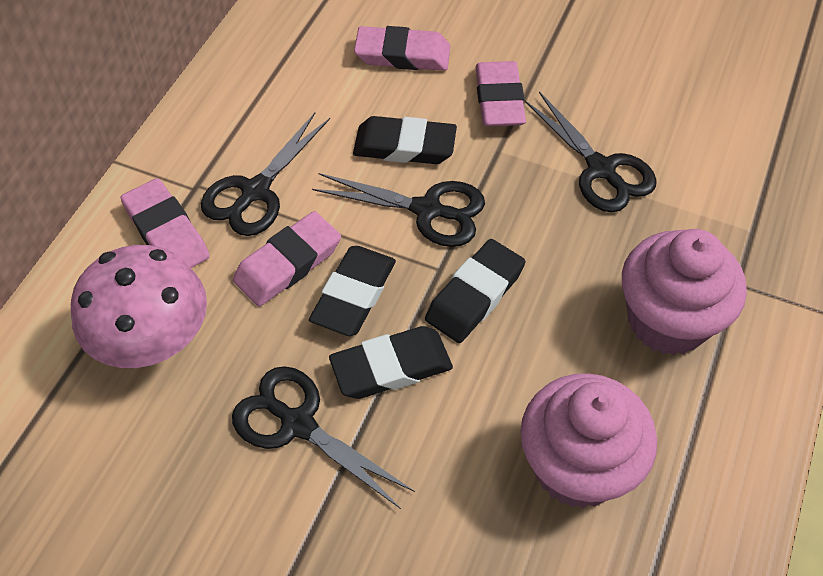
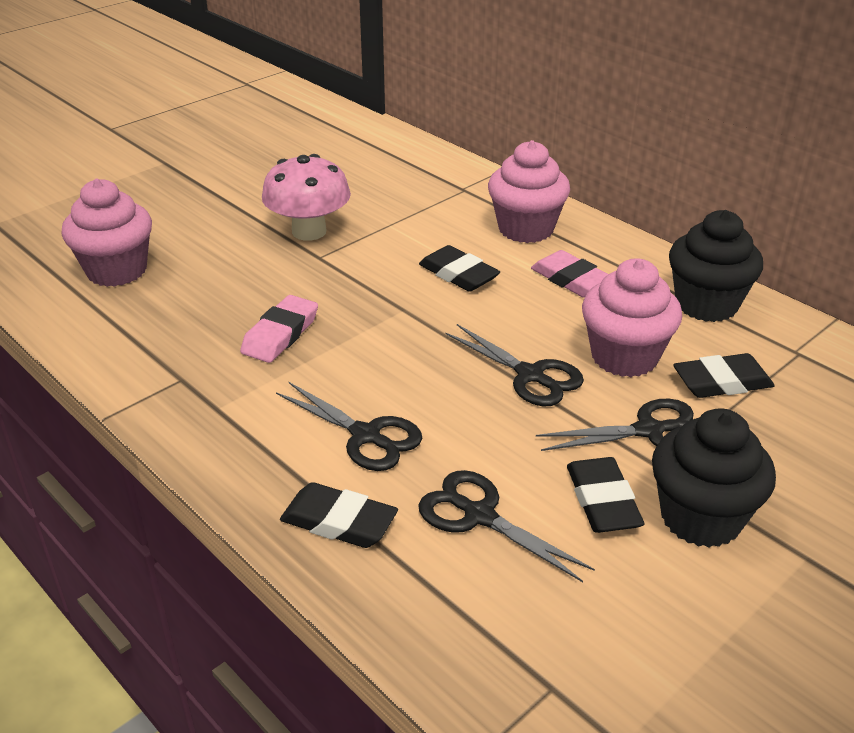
black cupcake: 0 -> 2
pink cupcake: 2 -> 3
pink eraser: 4 -> 2

